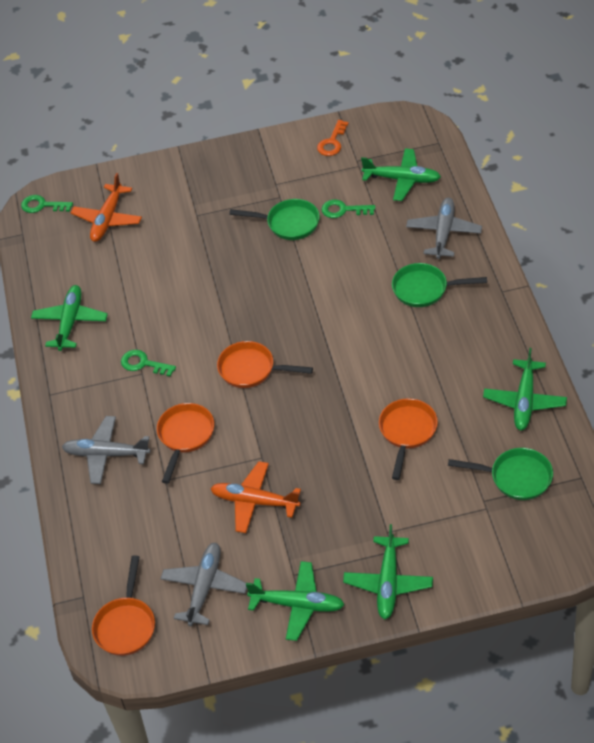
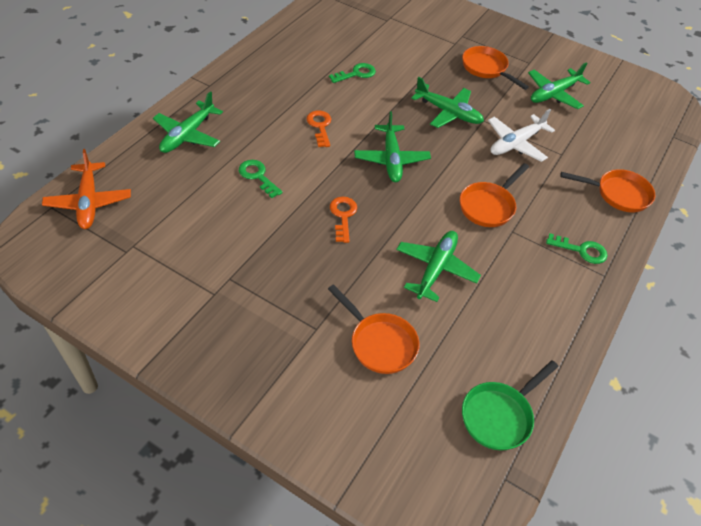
green pan: 3 -> 1
grey plane: 3 -> 0
orange key: 1 -> 2
orange plane: 2 -> 1
white plane: 0 -> 1

